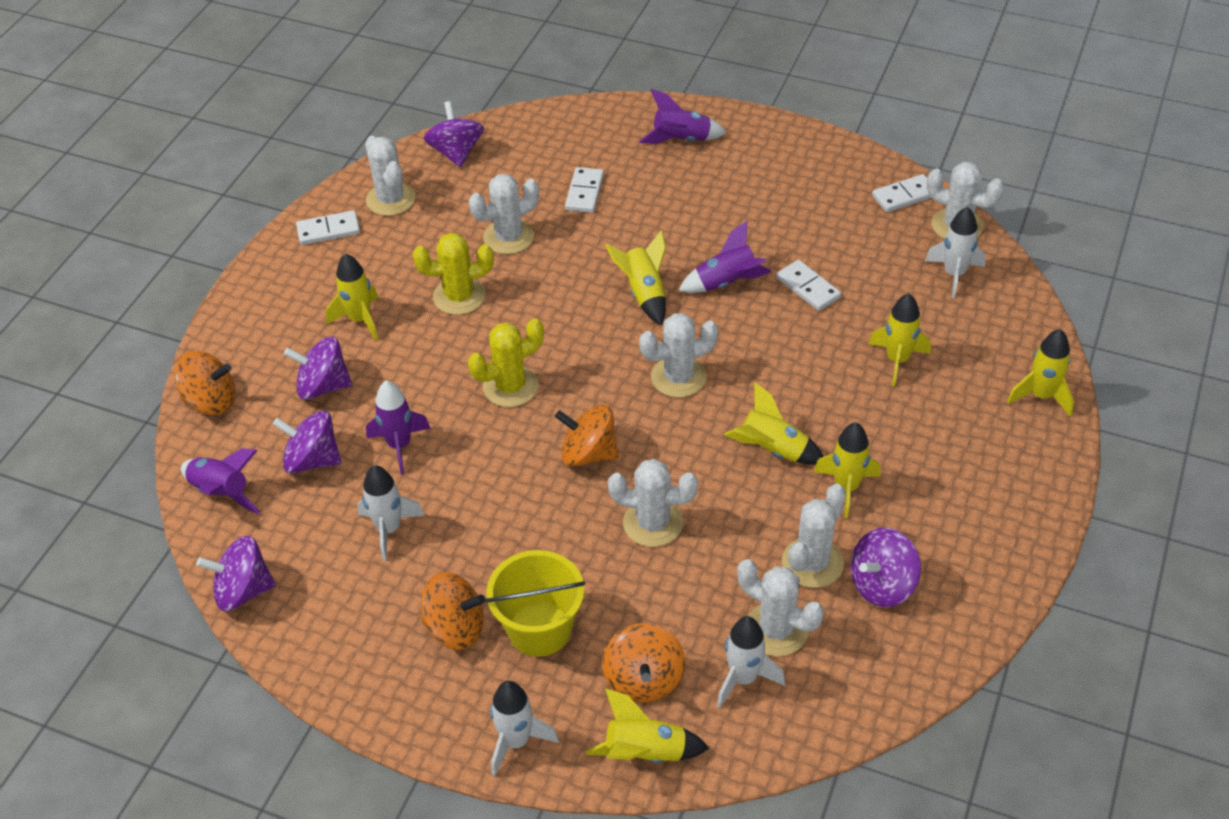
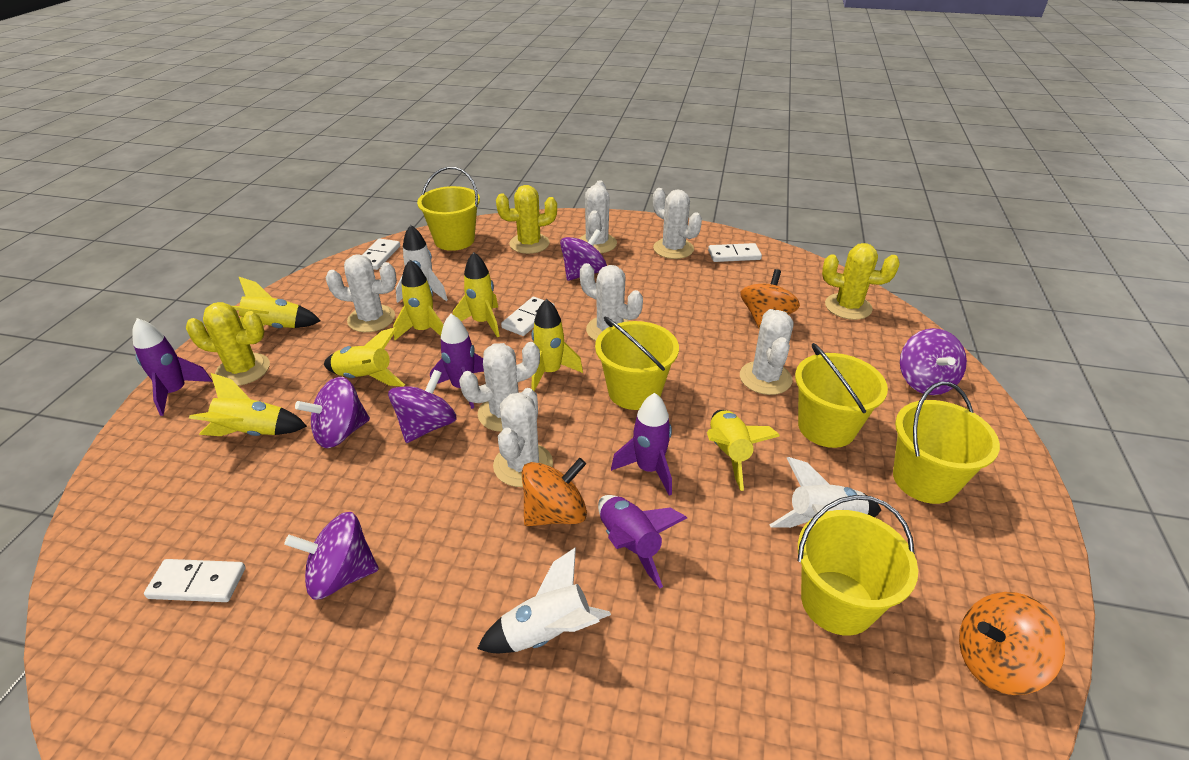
orange spinning top: 4 -> 3
white rocket: 4 -> 3
yellow bucket: 1 -> 5
yellow cactus: 2 -> 3

